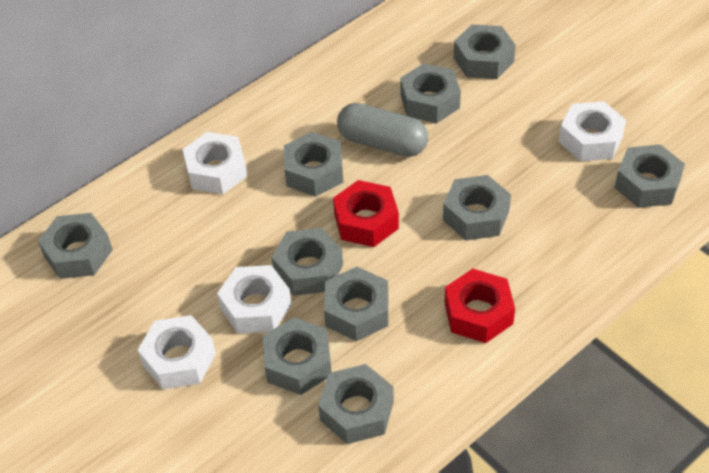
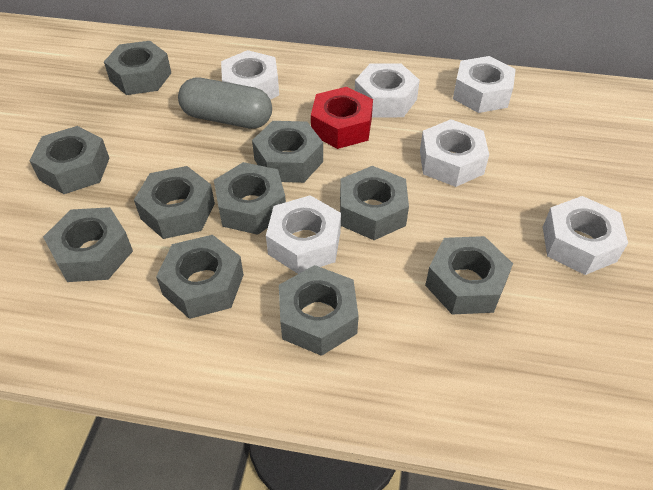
red nut: 2 -> 1
white nut: 4 -> 6

